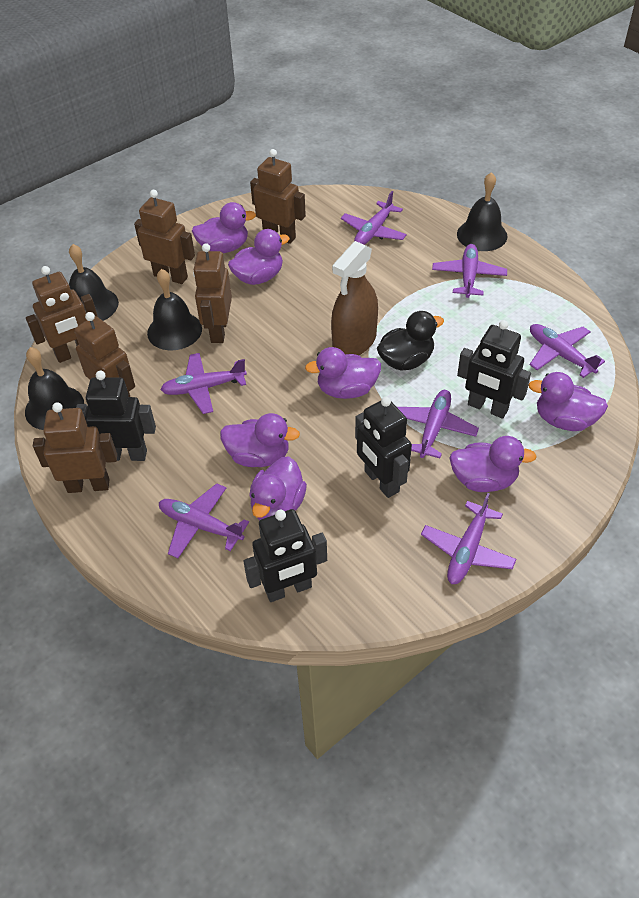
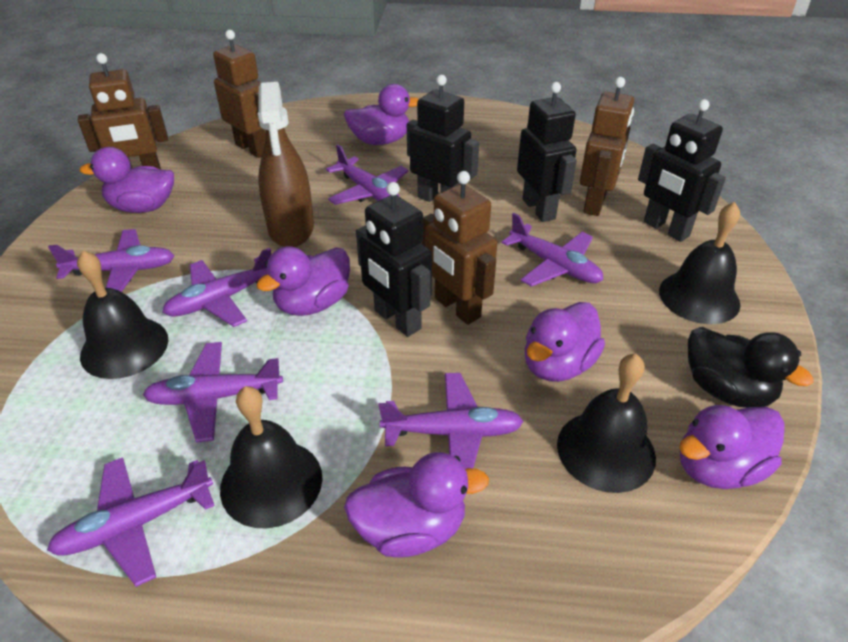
brown robot: 6 -> 4
purple duck: 7 -> 6

